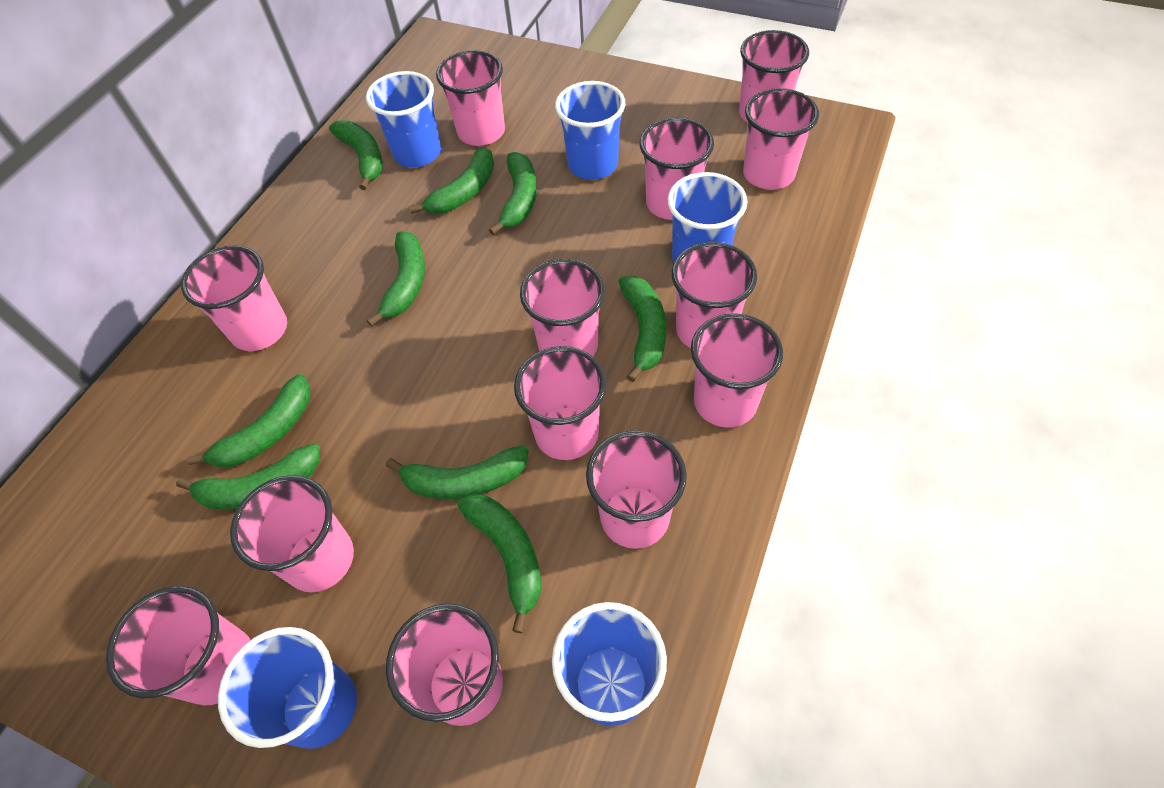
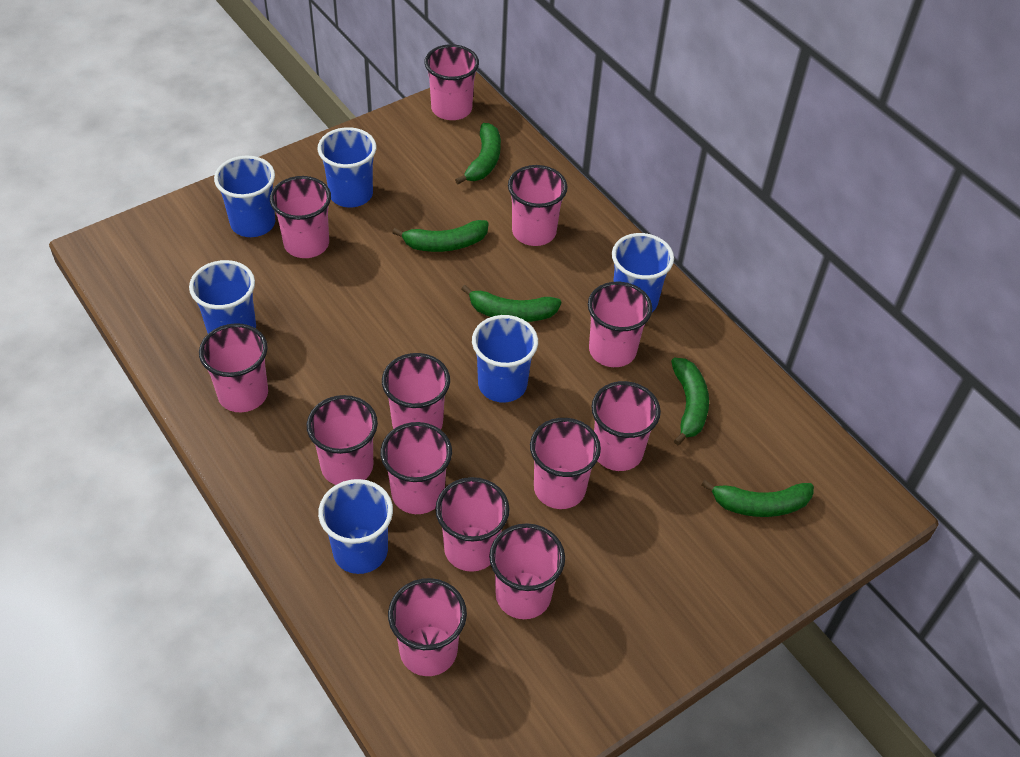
blue cup: 5 -> 6
green banana: 9 -> 5

